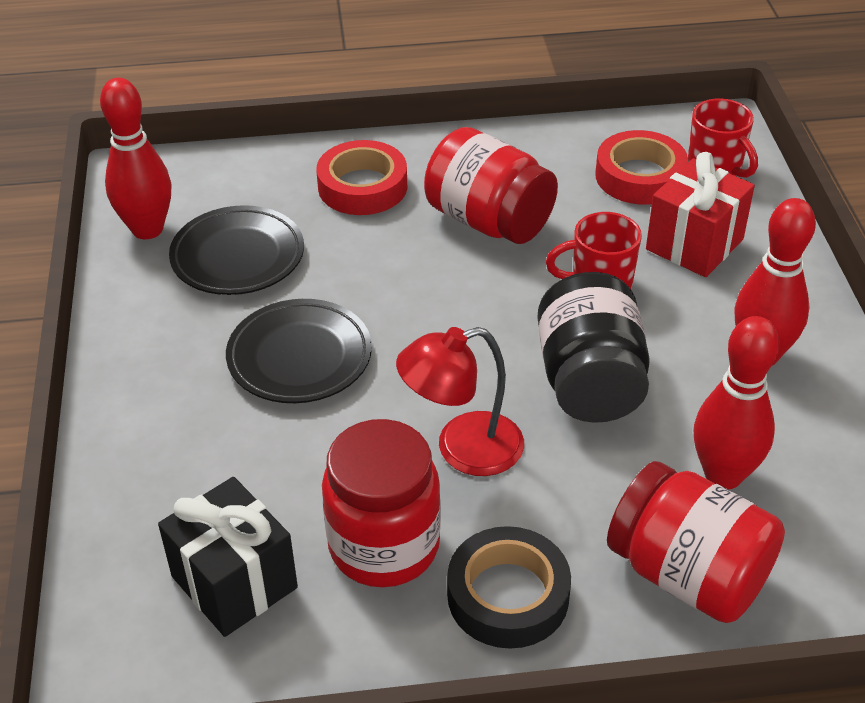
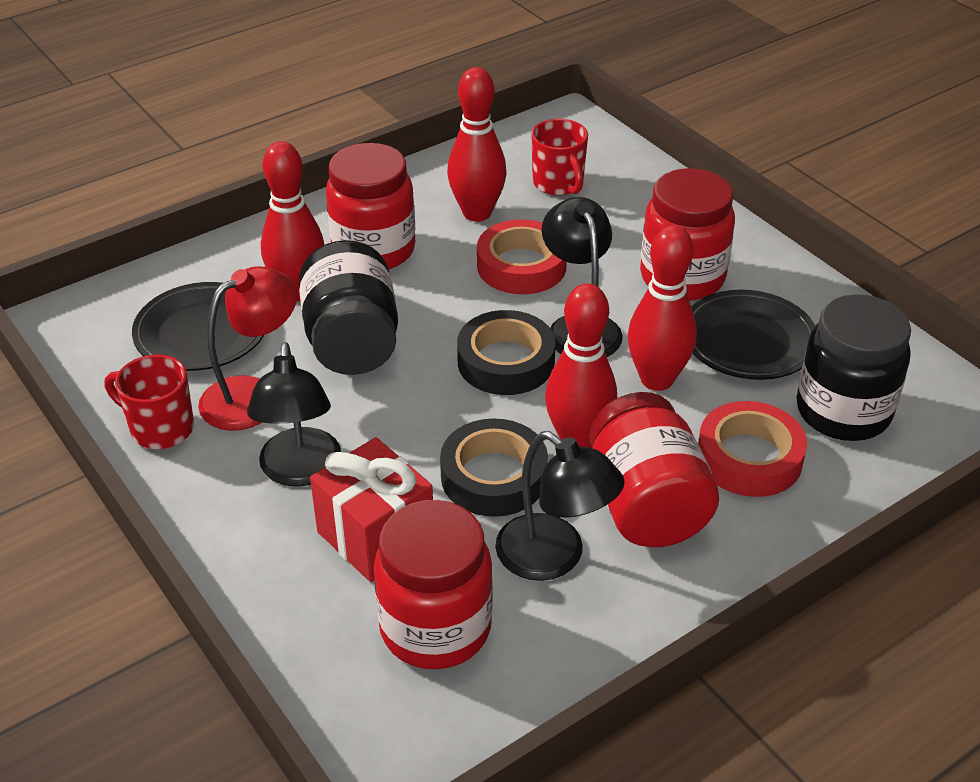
black gift: 1 -> 0
black jar: 1 -> 2
black lamp: 0 -> 3
black tape: 1 -> 2
red bowling pin: 3 -> 4
red jar: 3 -> 4

